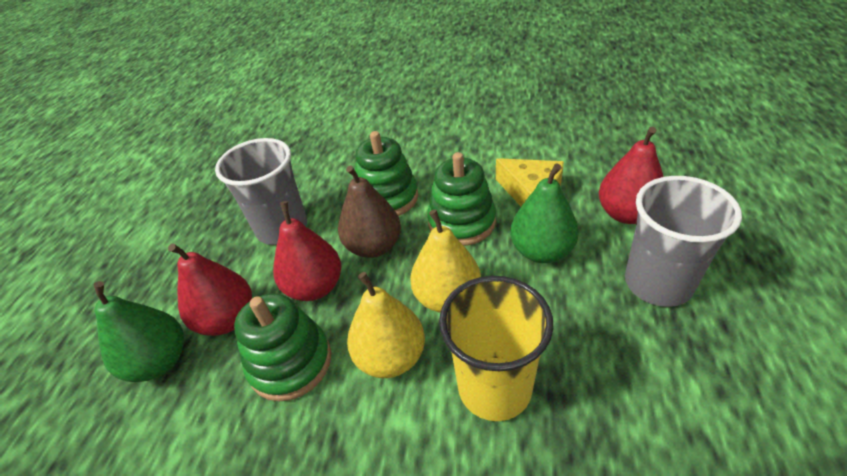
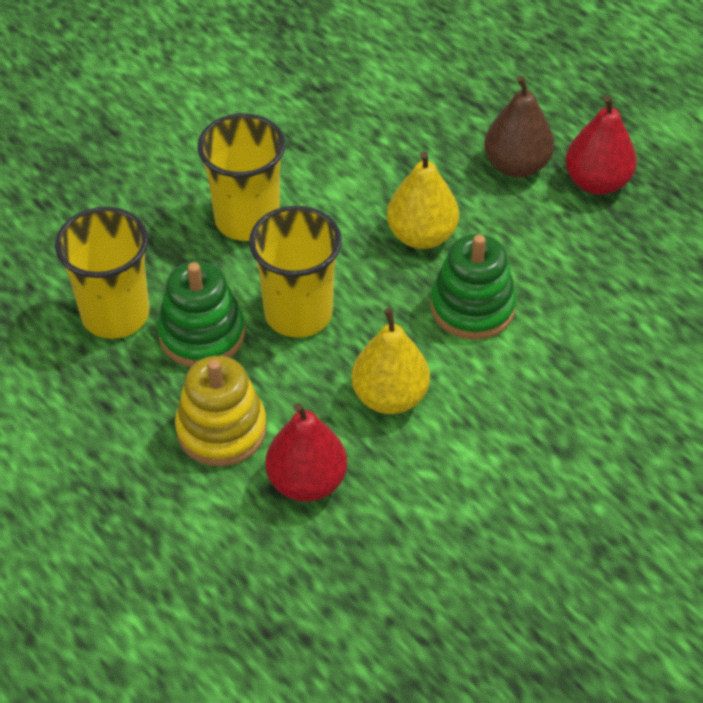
green pear: 2 -> 0
green stacking toy: 3 -> 2
grey cup: 2 -> 0
red pear: 3 -> 2
yellow cheese: 1 -> 0
yellow cup: 1 -> 3
yellow stacking toy: 0 -> 1

